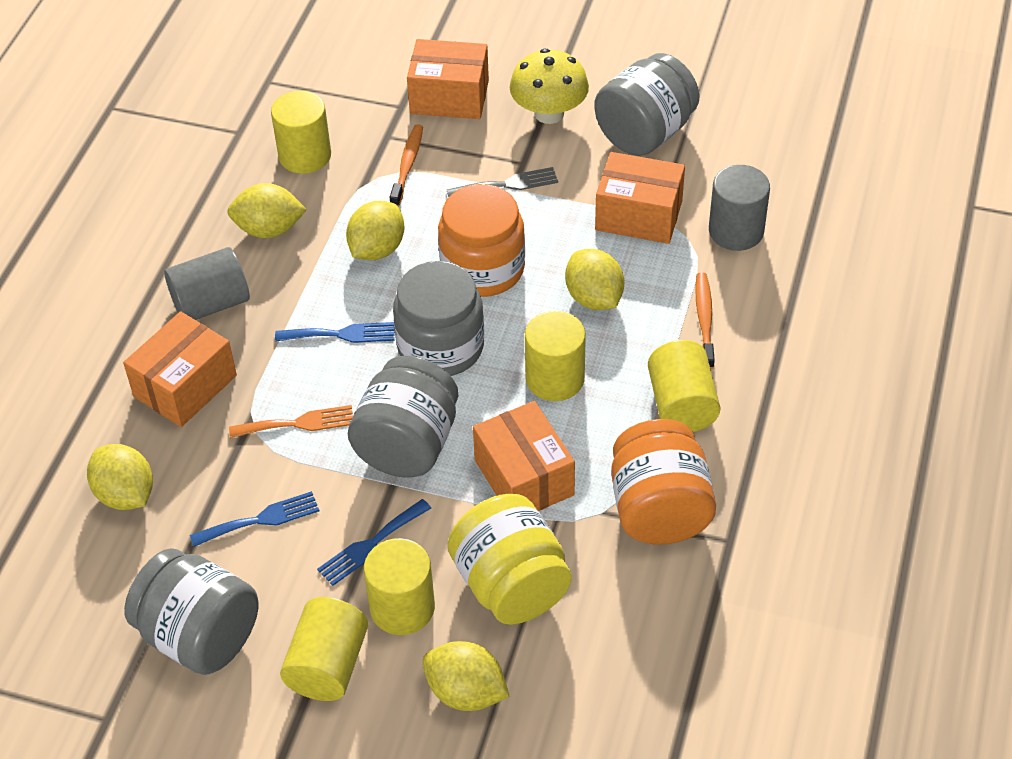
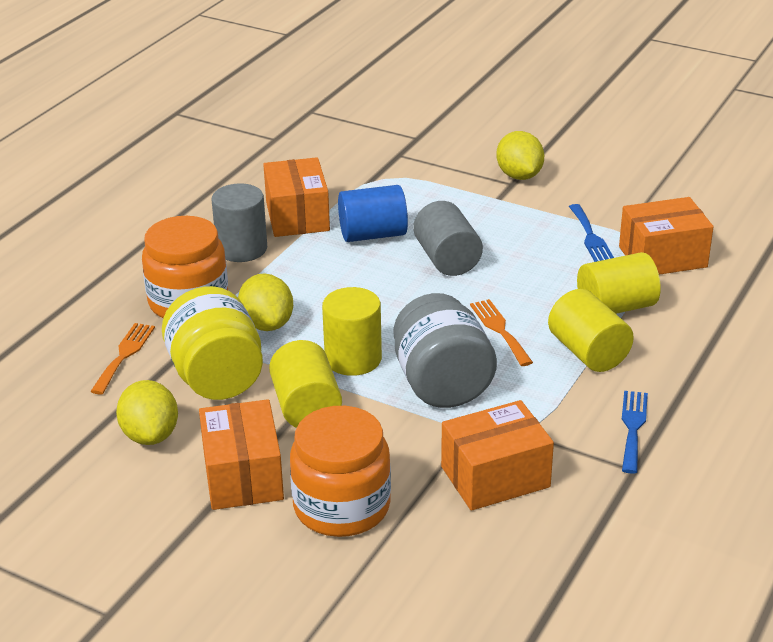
blue cylinder: 0 -> 1
blue fork: 3 -> 2
grey fork: 1 -> 0
grey jar: 4 -> 1
orange fork: 1 -> 2
orange toothbrush: 2 -> 0
yellow cylinder: 5 -> 4
yellow lemon: 5 -> 3
yellow mushroom: 1 -> 0

